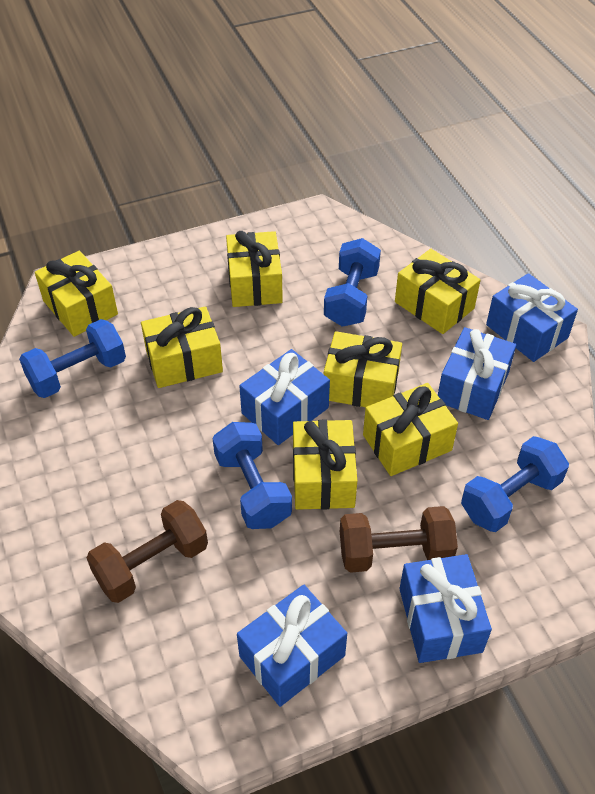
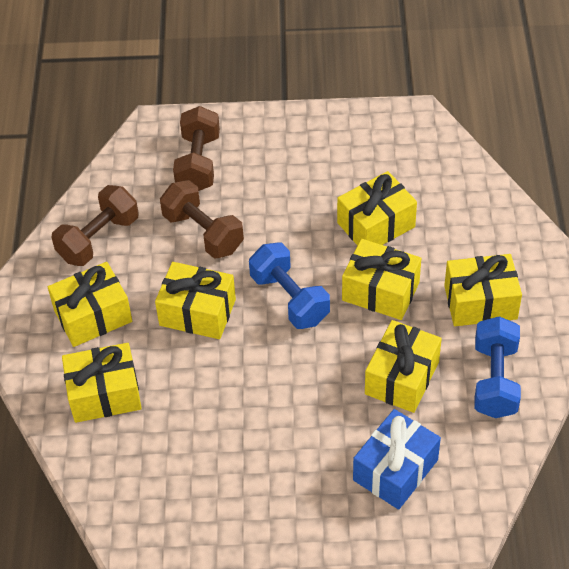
blue dumbbell: 4 -> 2
blue gift: 5 -> 1
brown dumbbell: 2 -> 3

